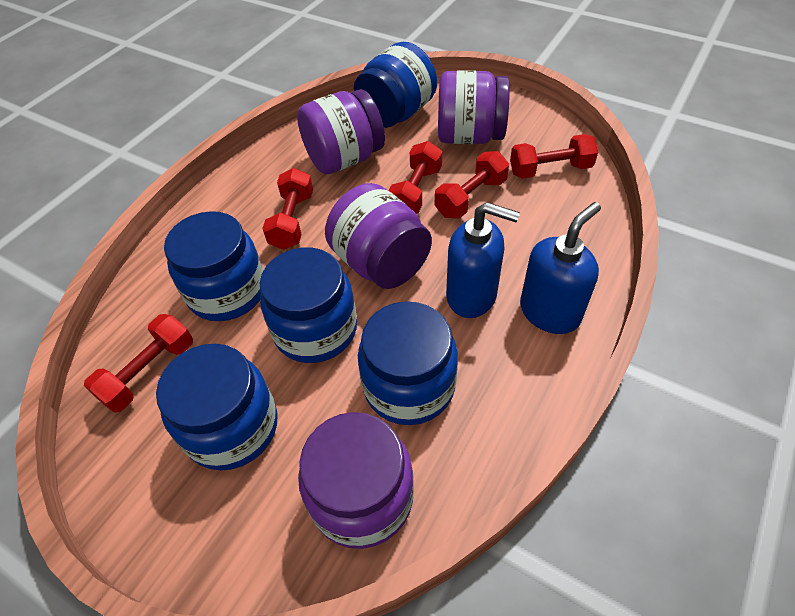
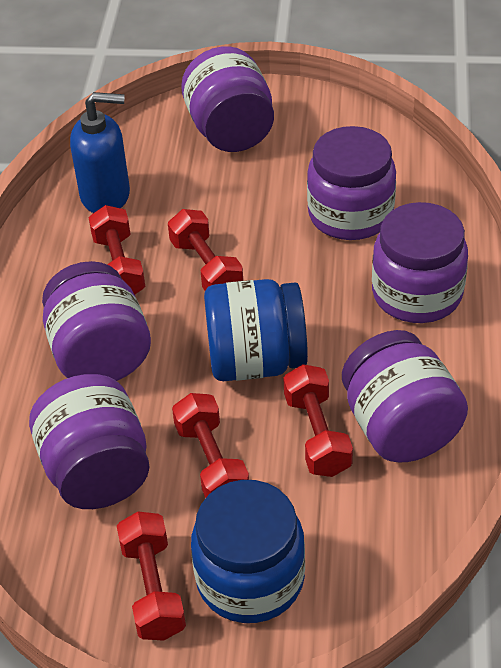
blue jar: 5 -> 2
blue soap dispenser: 2 -> 1
purple jar: 4 -> 6

